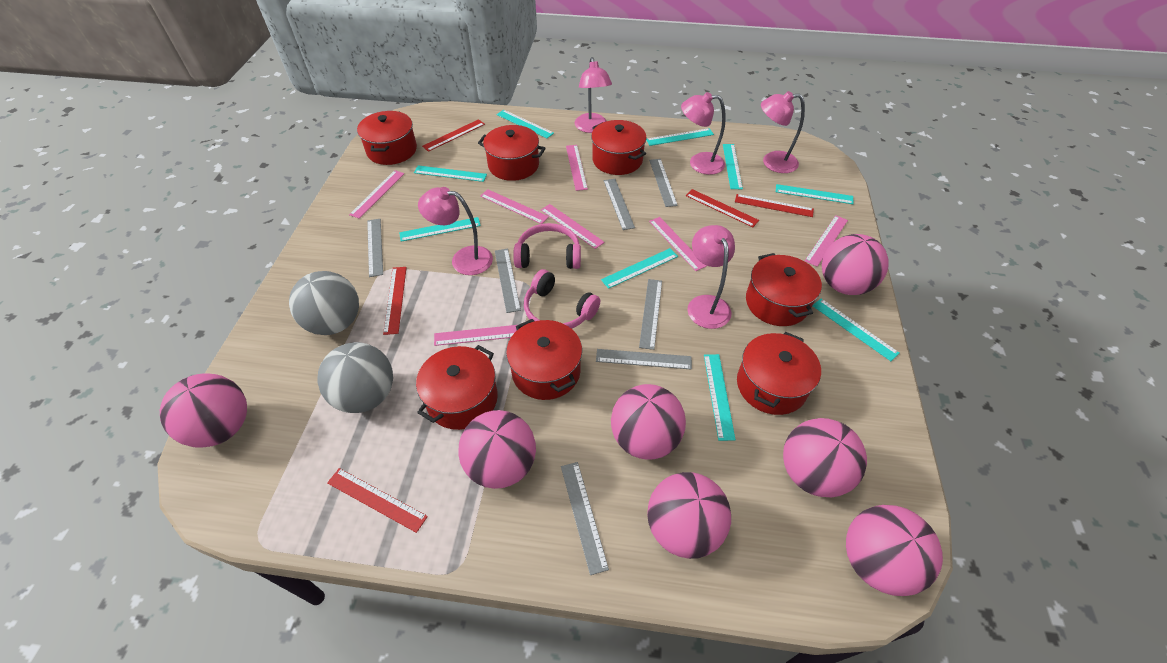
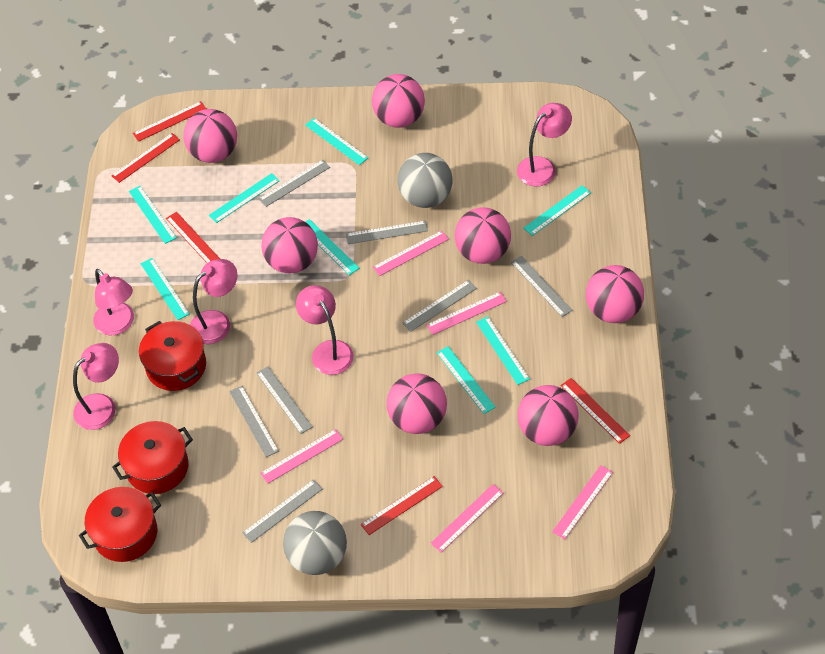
pink headphones: 2 -> 0
pink ruler: 7 -> 5
red pot: 7 -> 3
turquoise ruler: 9 -> 8

